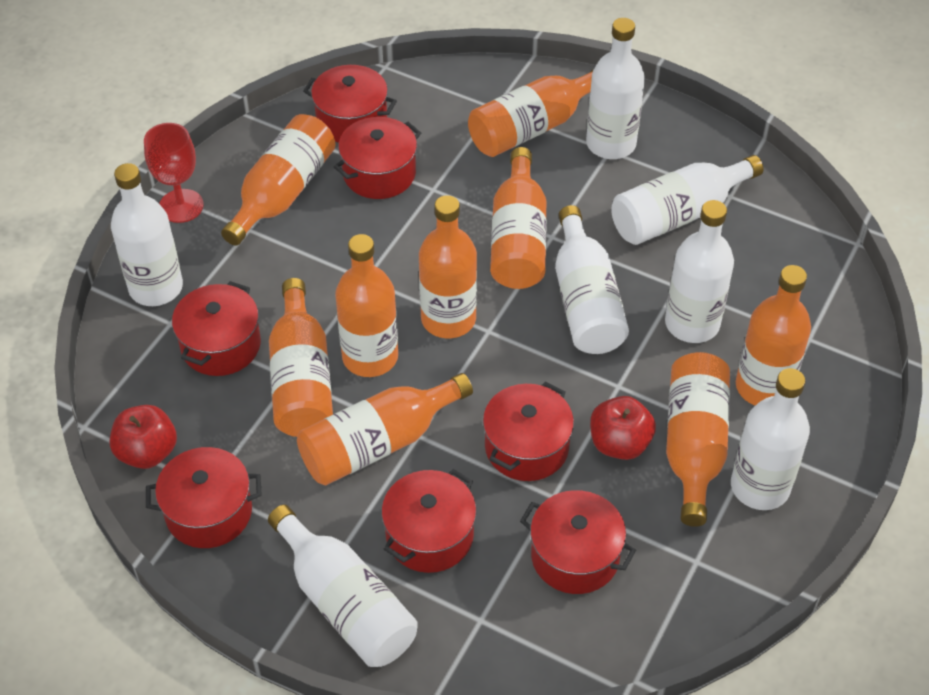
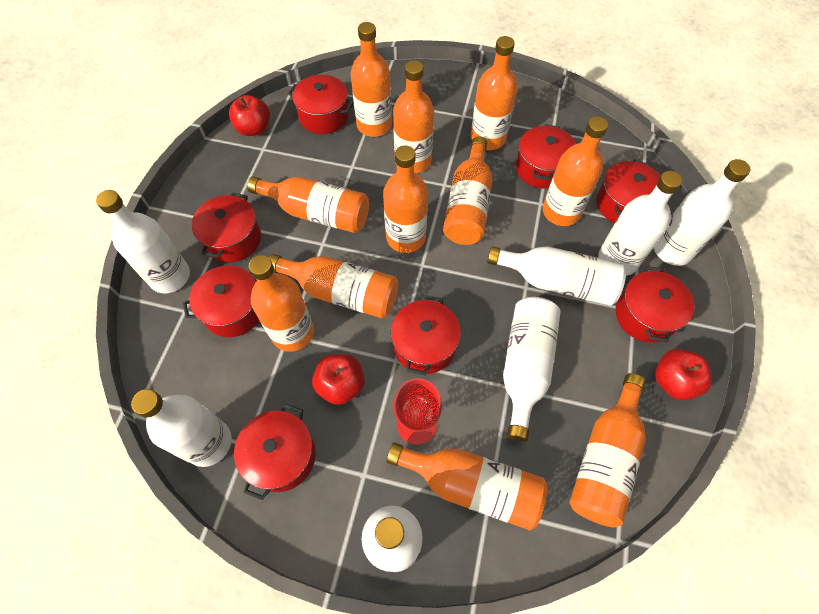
orange bottle: 9 -> 11
red apple: 2 -> 3
red pot: 7 -> 8

